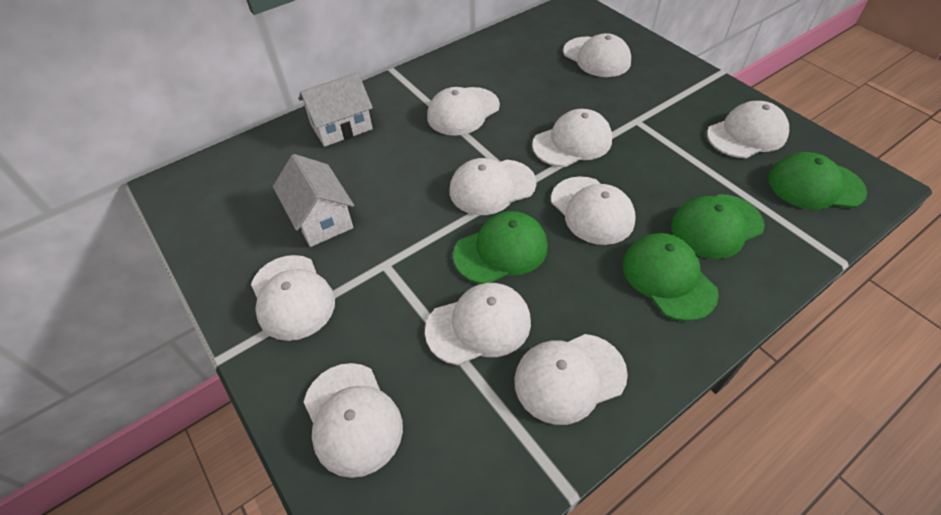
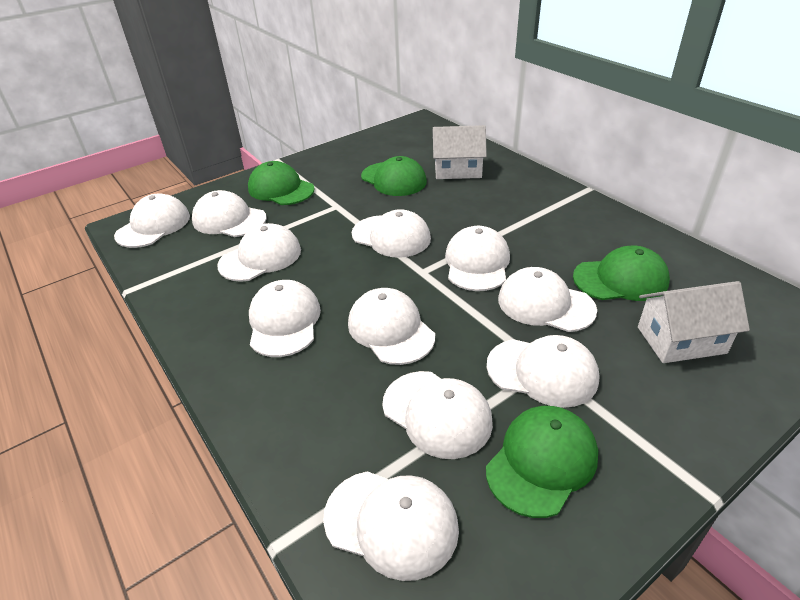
white cap: 10 -> 11

